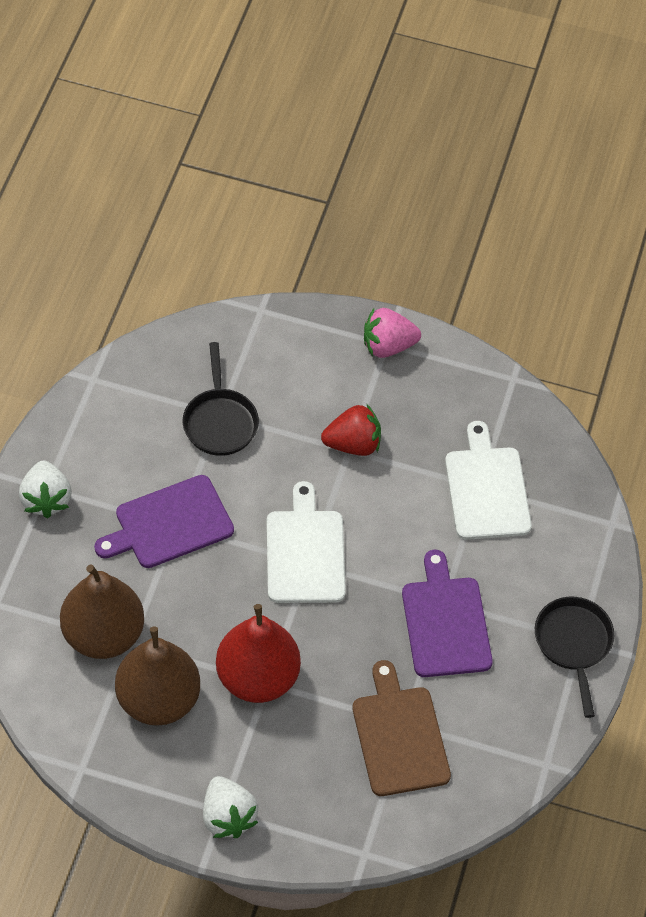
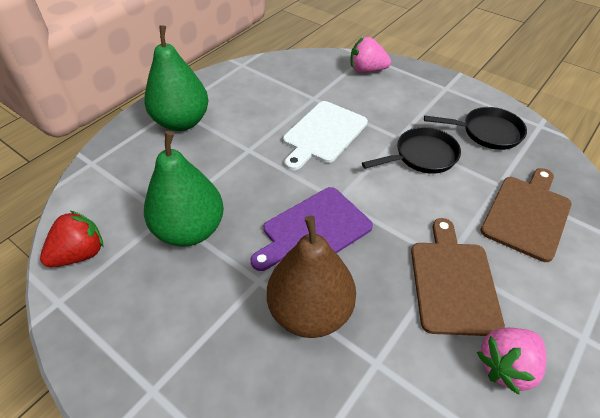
brown cutting board: 1 -> 2
brown pear: 2 -> 1
green pear: 0 -> 2
pink strawberry: 1 -> 2
purple cutting board: 2 -> 1
red pear: 1 -> 0
white cutting board: 2 -> 1
white strawberry: 2 -> 0

